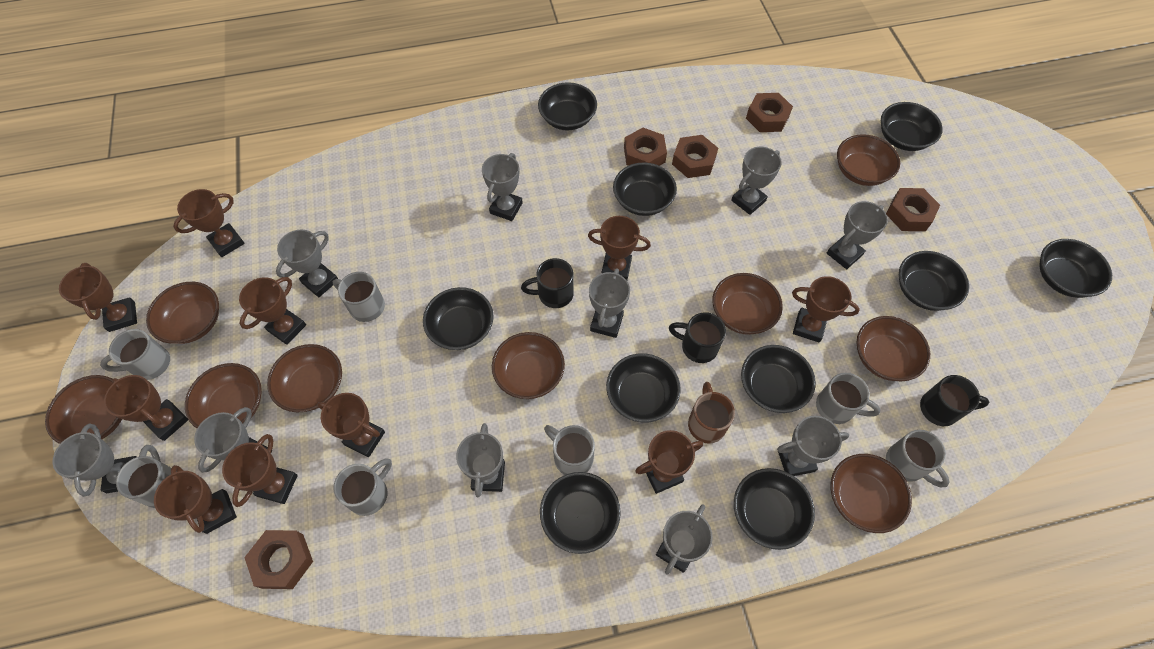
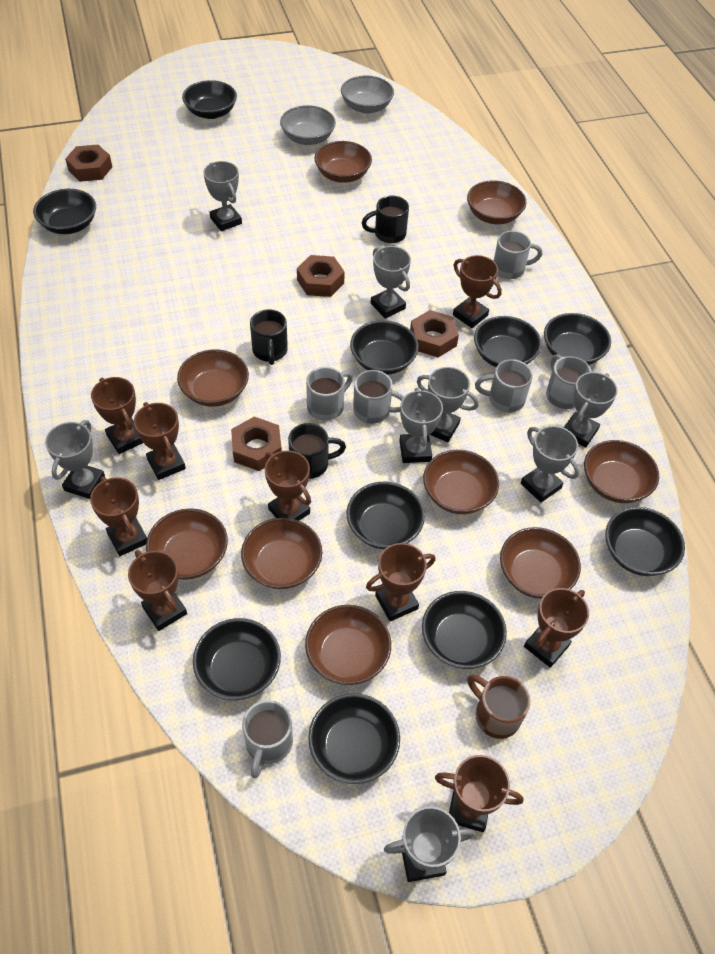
brown nut: 5 -> 4
brown trophy: 10 -> 9
grey bowl: 0 -> 2
grey mug: 7 -> 6
grey trophy: 10 -> 8

